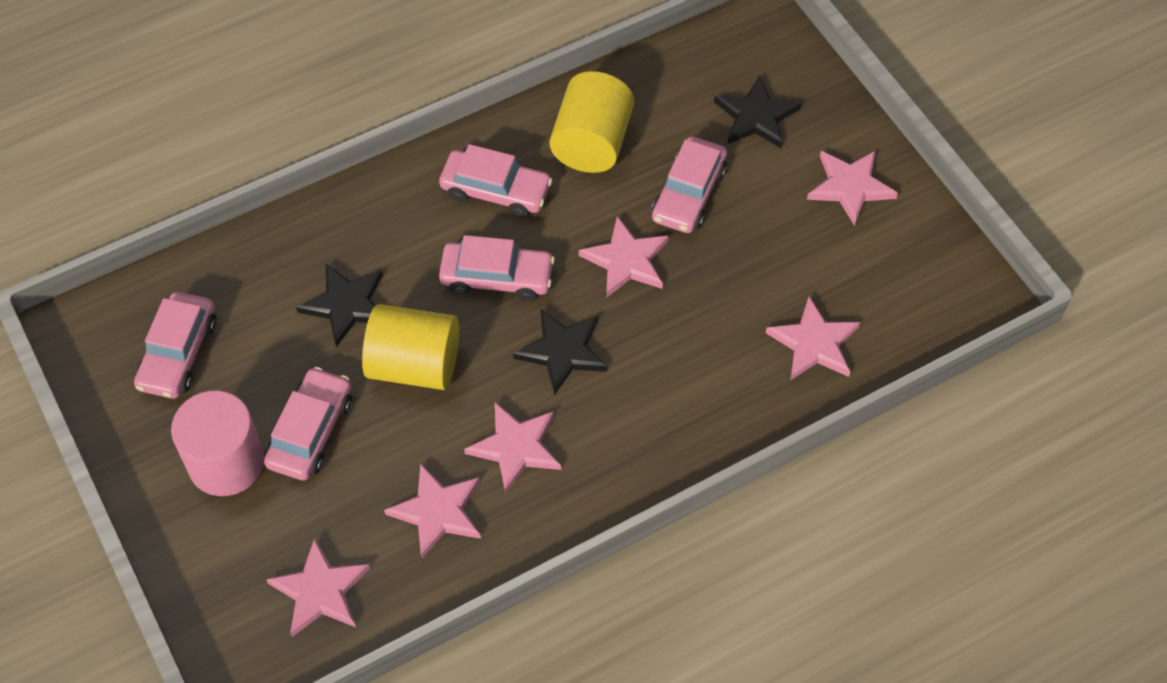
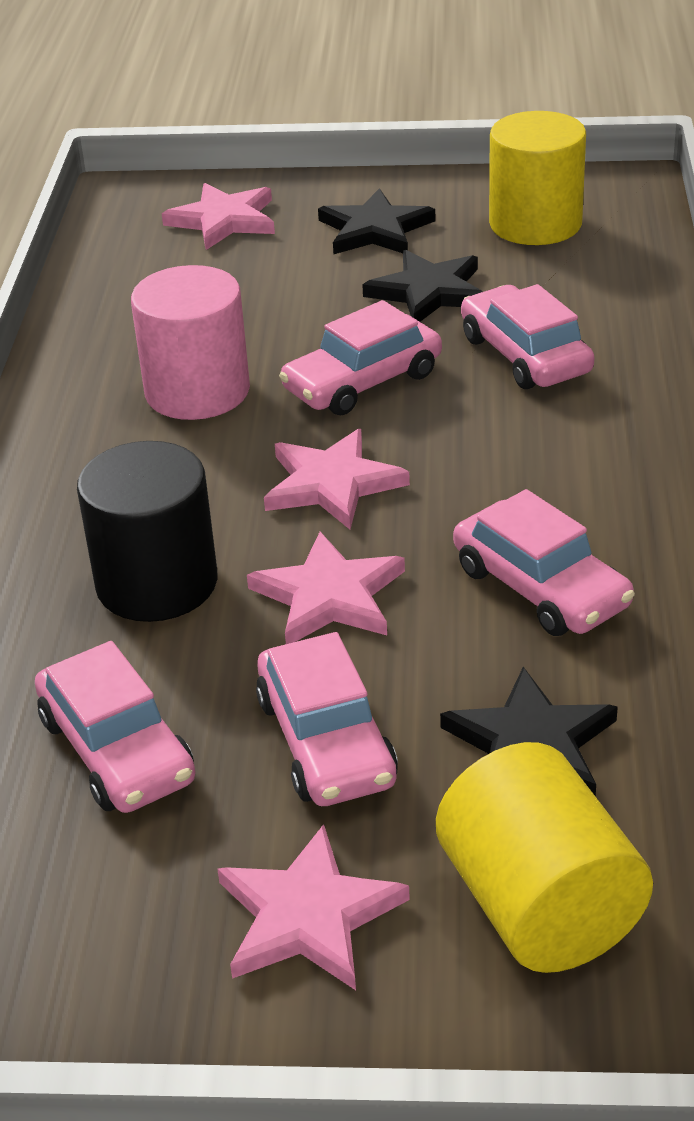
black cylinder: 0 -> 1
pink star: 6 -> 4

